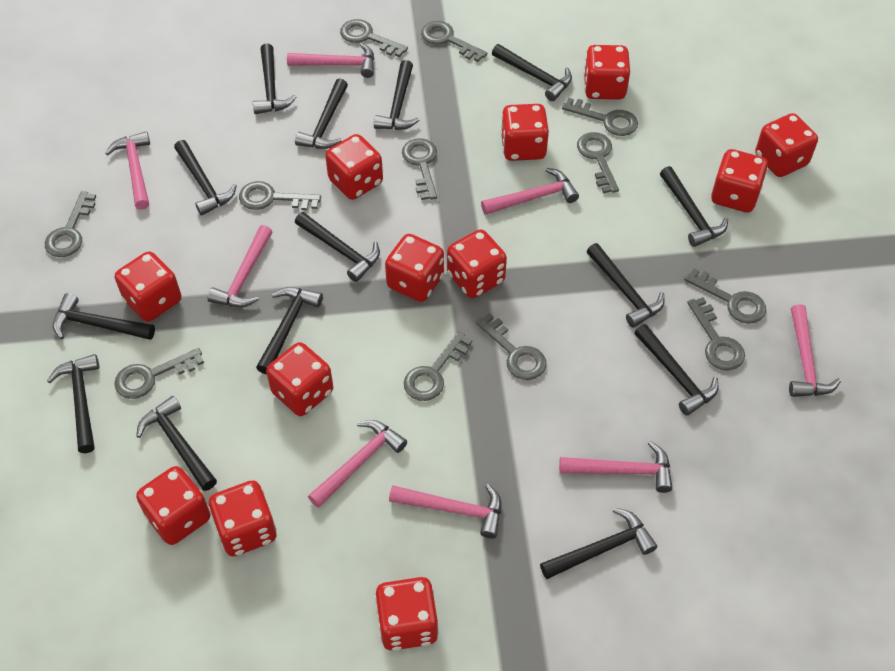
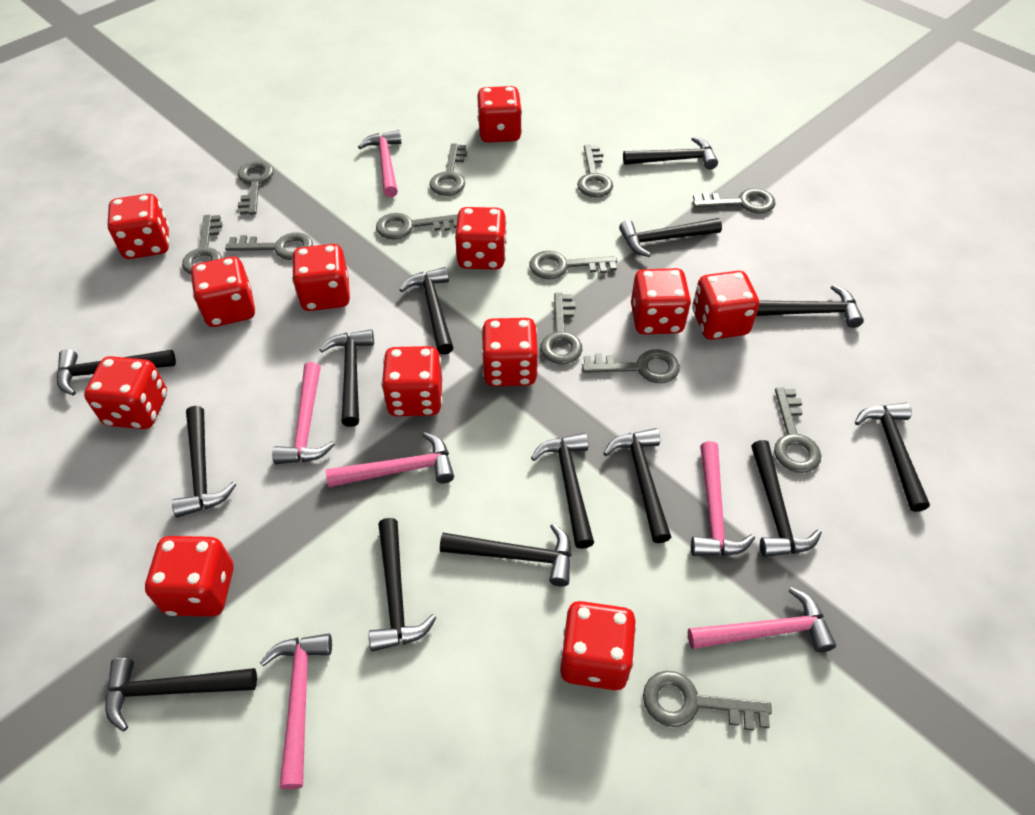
pink hammer: 8 -> 6

